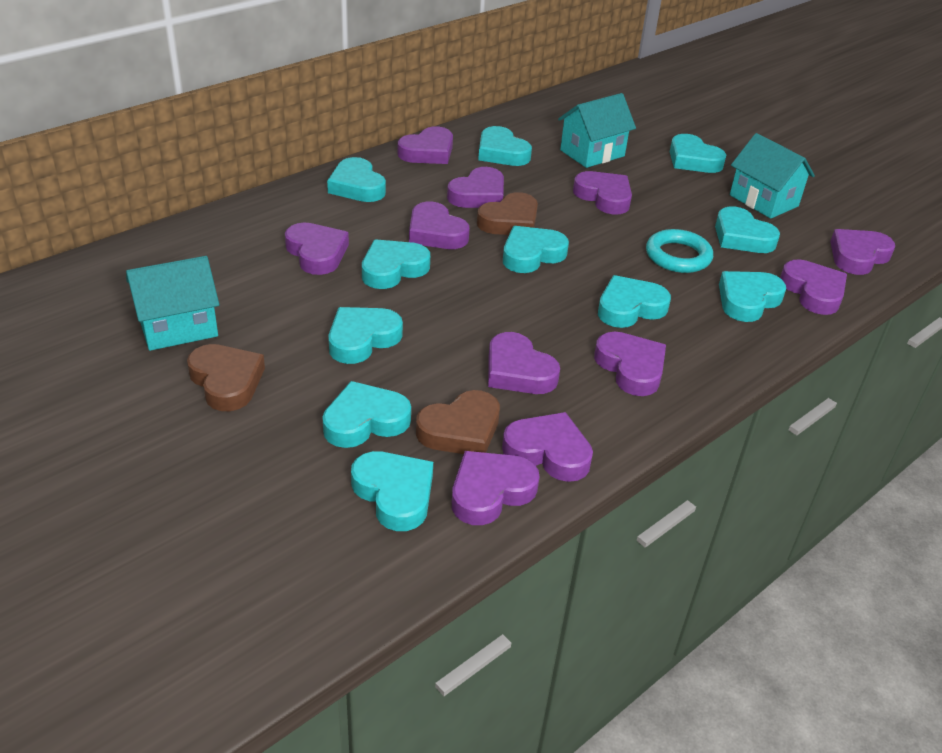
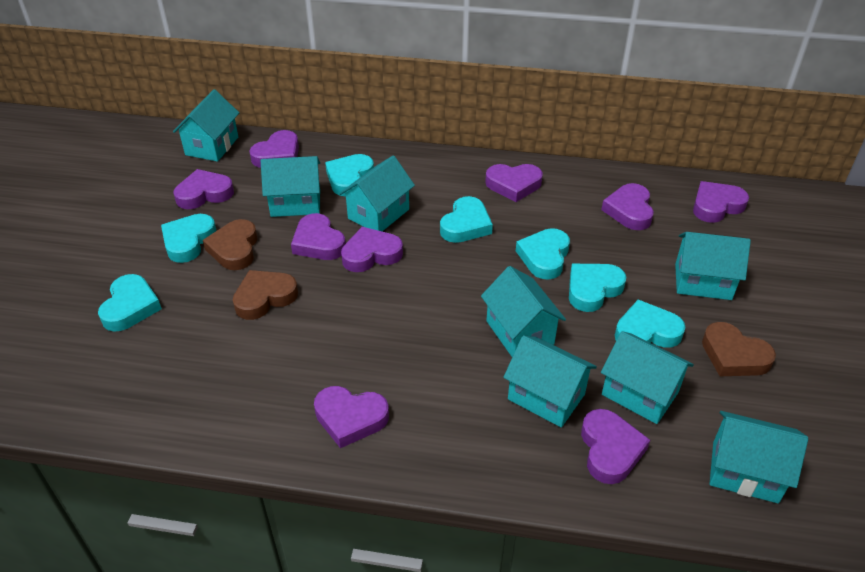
purple heart: 11 -> 9
turquoise heart: 11 -> 7
turquoise house: 3 -> 8
turquoise ring: 1 -> 0

